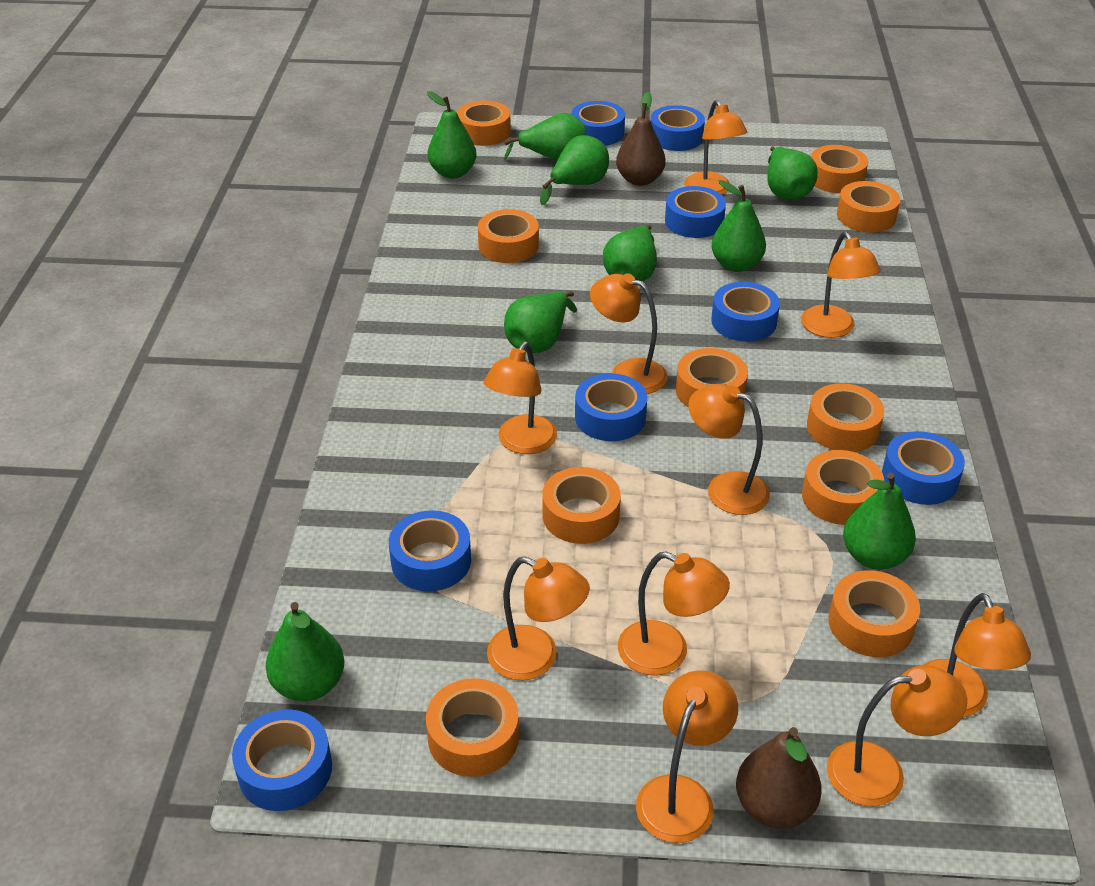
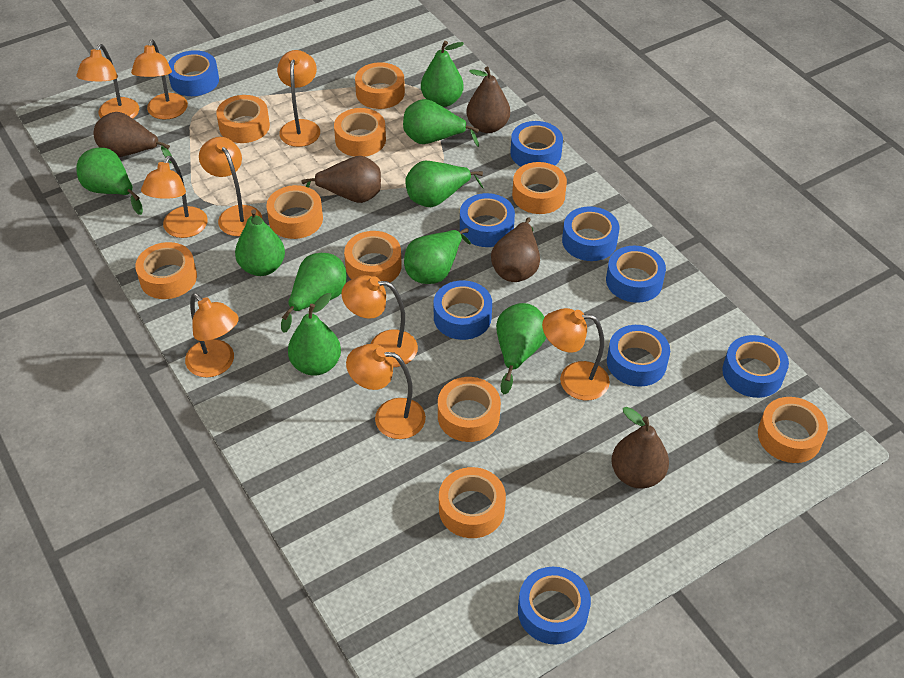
blue tape: 8 -> 9
brown pear: 2 -> 5
orange lamp: 10 -> 9

